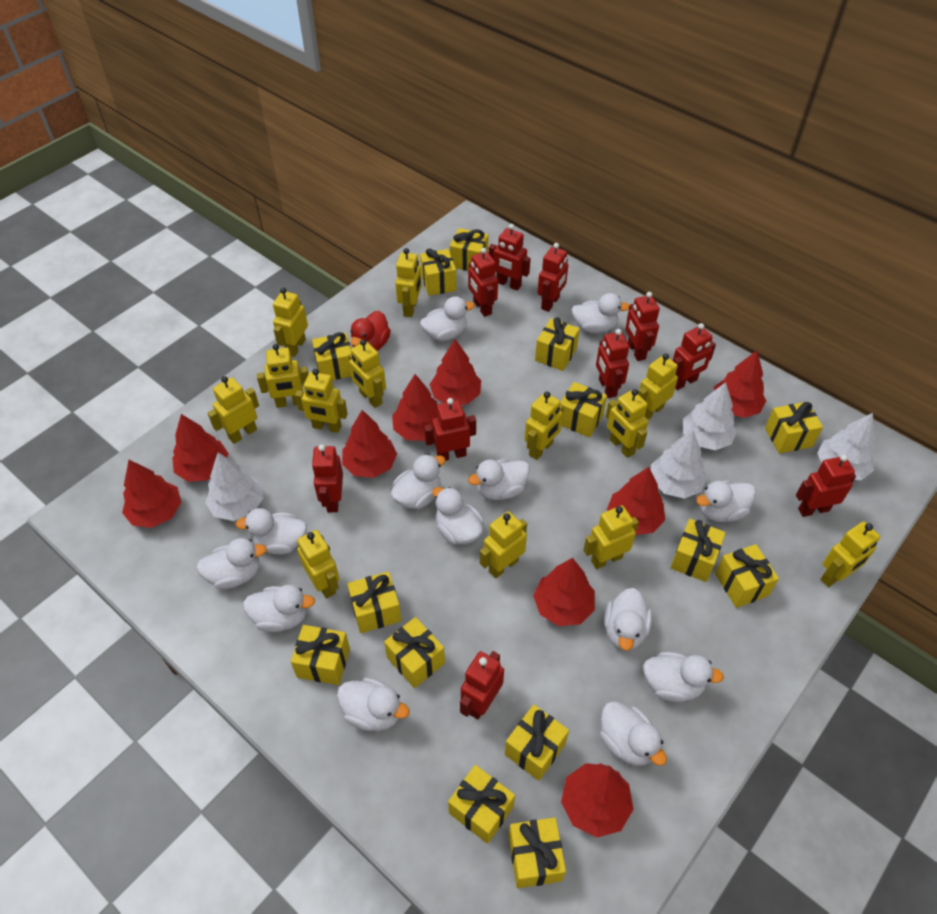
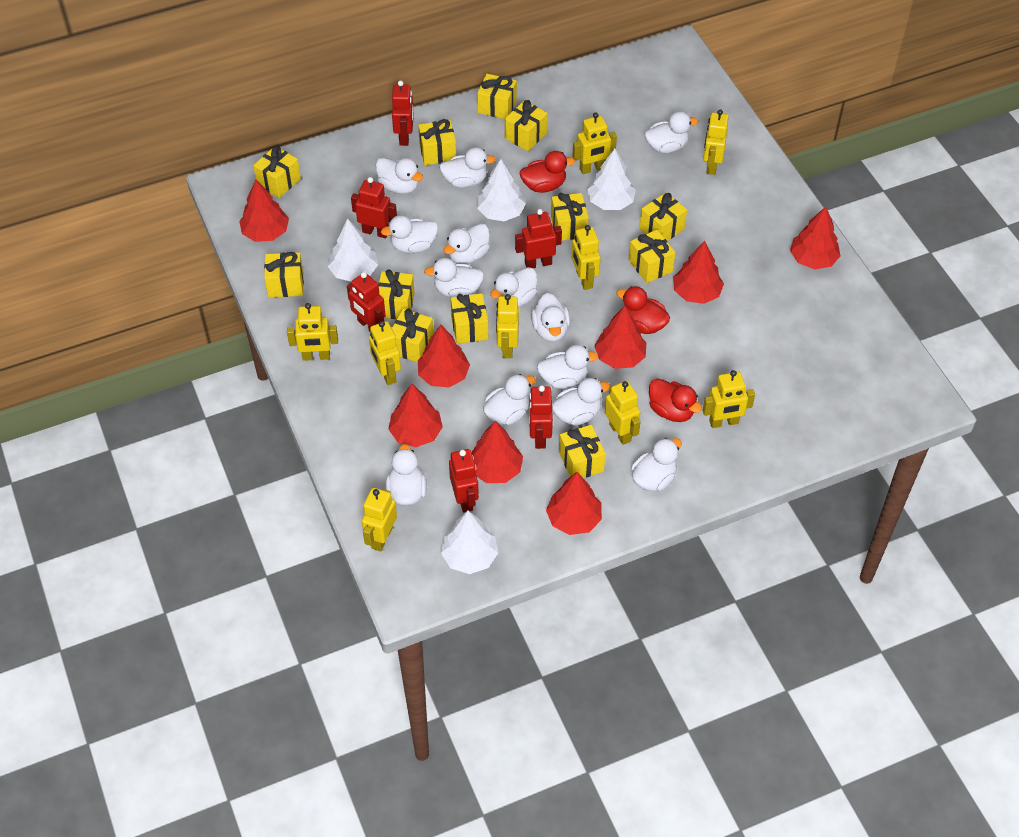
red duck: 1 -> 3
red robot: 10 -> 6
red tree: 9 -> 8
yellow gift: 14 -> 12
yellow robot: 13 -> 9

